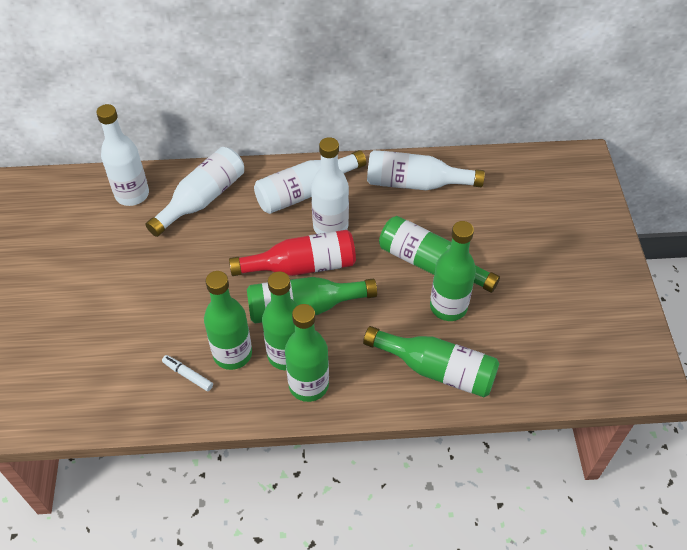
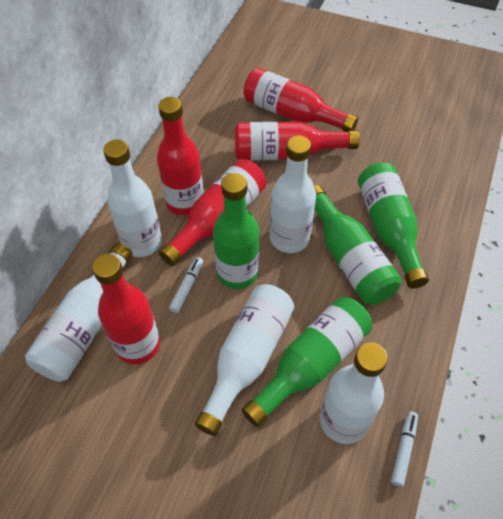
green bottle: 7 -> 4
red bottle: 1 -> 5
white marker: 1 -> 2

